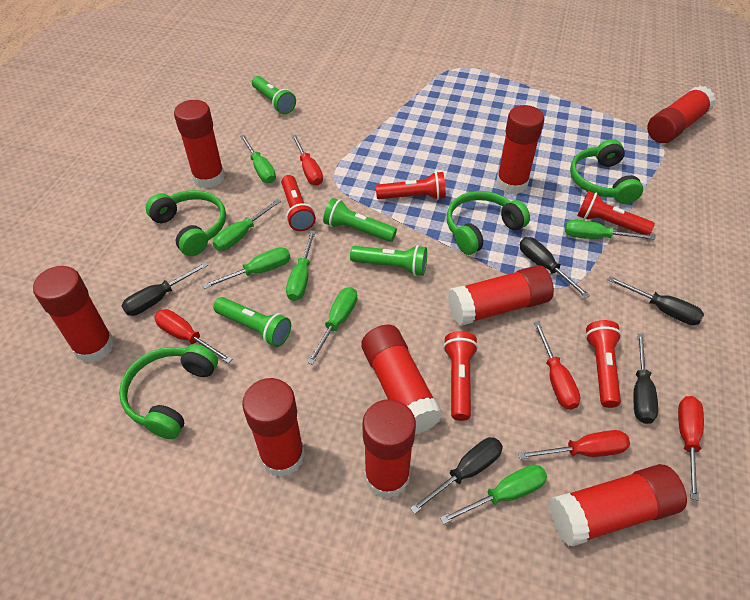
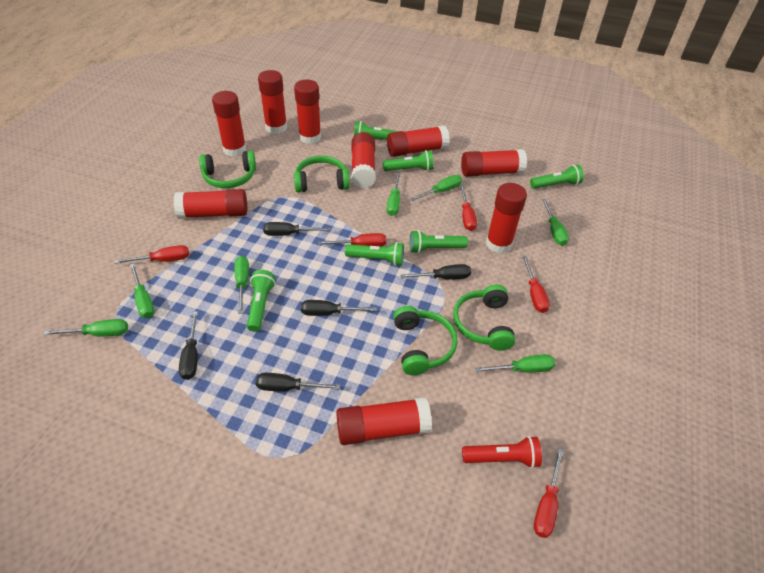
green flashlight: 4 -> 6
red flashlight: 5 -> 1

